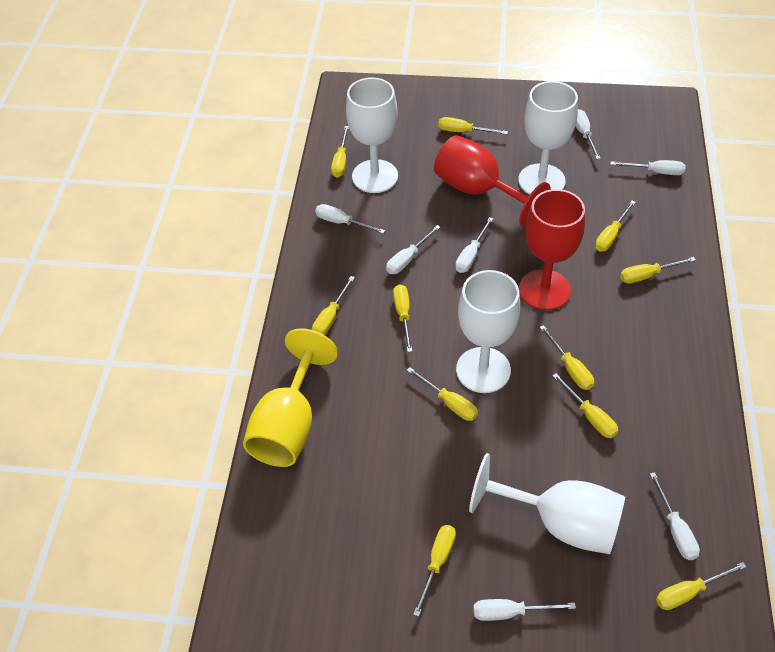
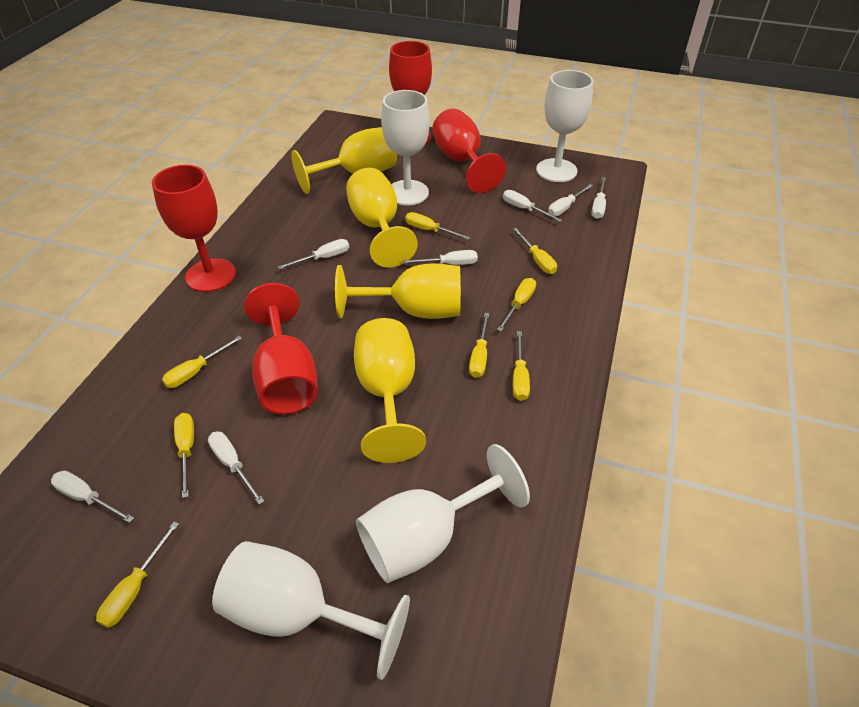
red goblet: 2 -> 4
yellow goblet: 1 -> 4
yellow screwdriver: 11 -> 8

